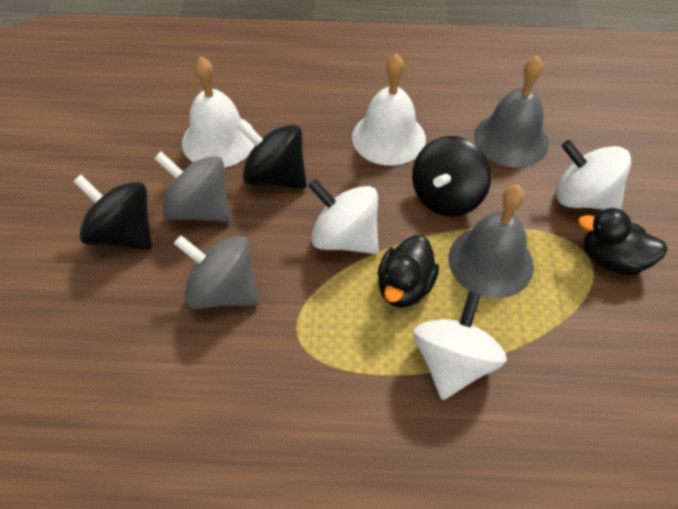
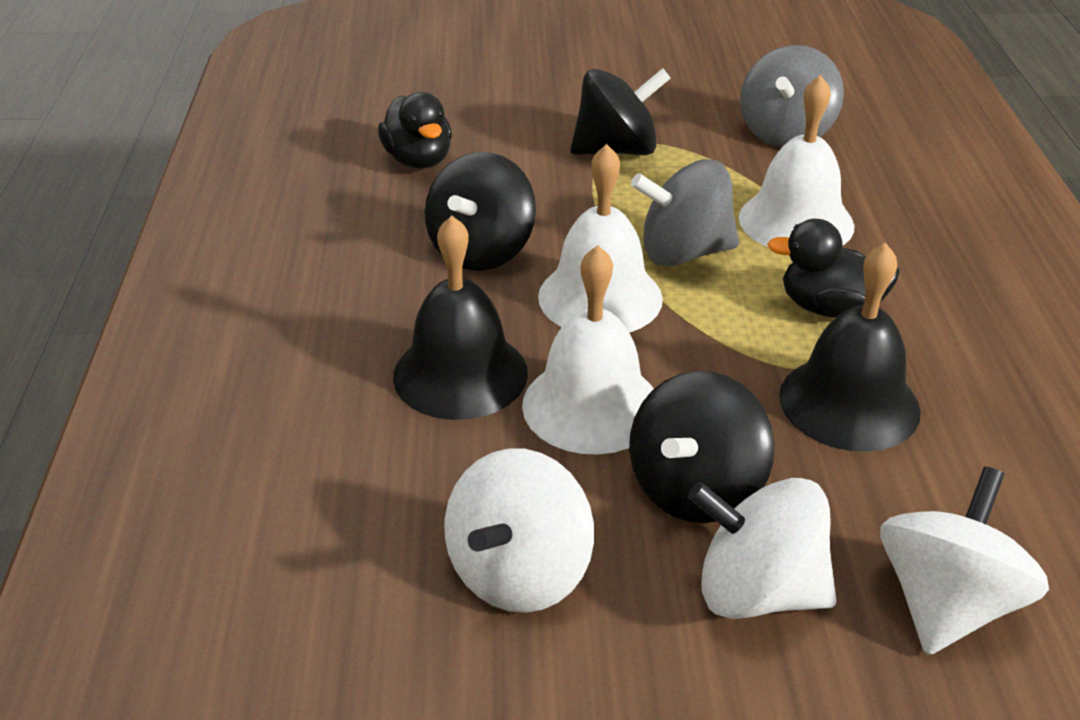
black bell: 0 -> 2
grey bell: 2 -> 0
white bell: 2 -> 3

